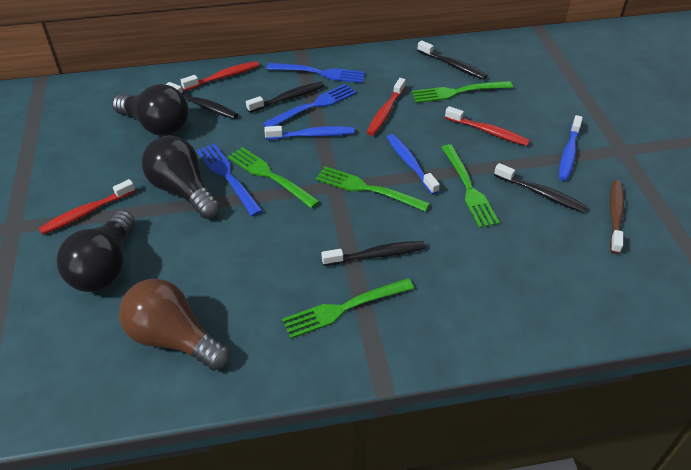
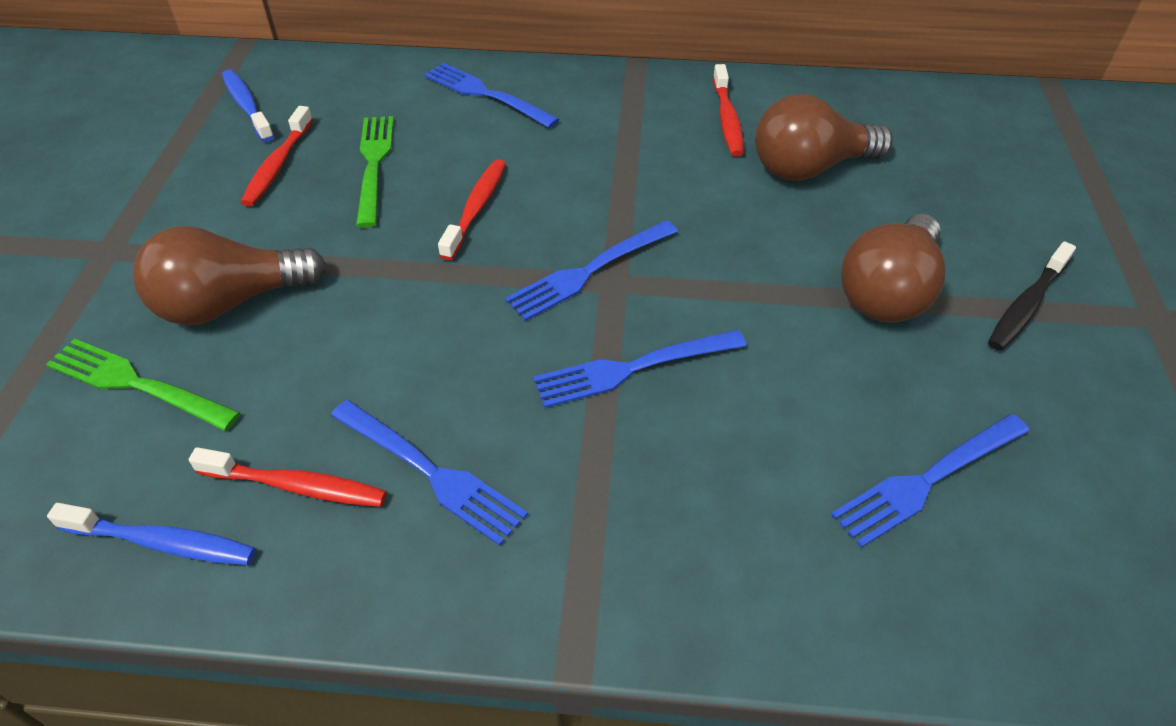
black light bulb: 3 -> 0
black toothbrush: 5 -> 1
blue fork: 3 -> 5
blue toothbrush: 3 -> 2
brown light bulb: 1 -> 3
brown toothbrush: 1 -> 0
green fork: 5 -> 2

